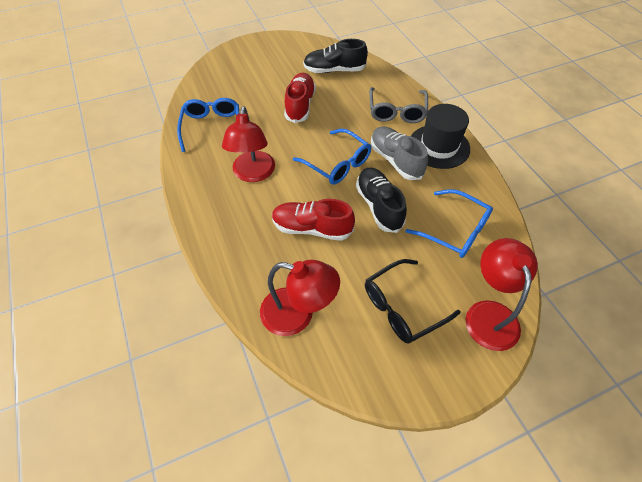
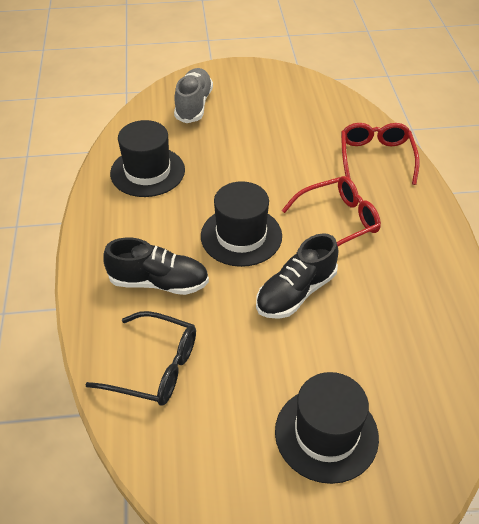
black hat: 1 -> 3
blue glasses: 3 -> 0
grey glasses: 1 -> 0
red glasses: 0 -> 2
red lamp: 3 -> 0
red shoe: 2 -> 0

